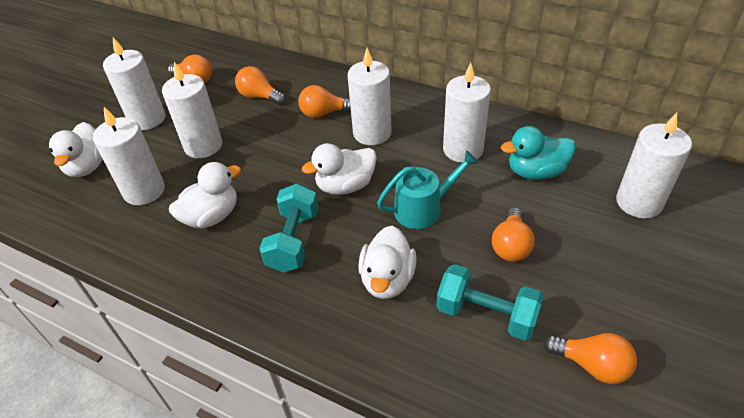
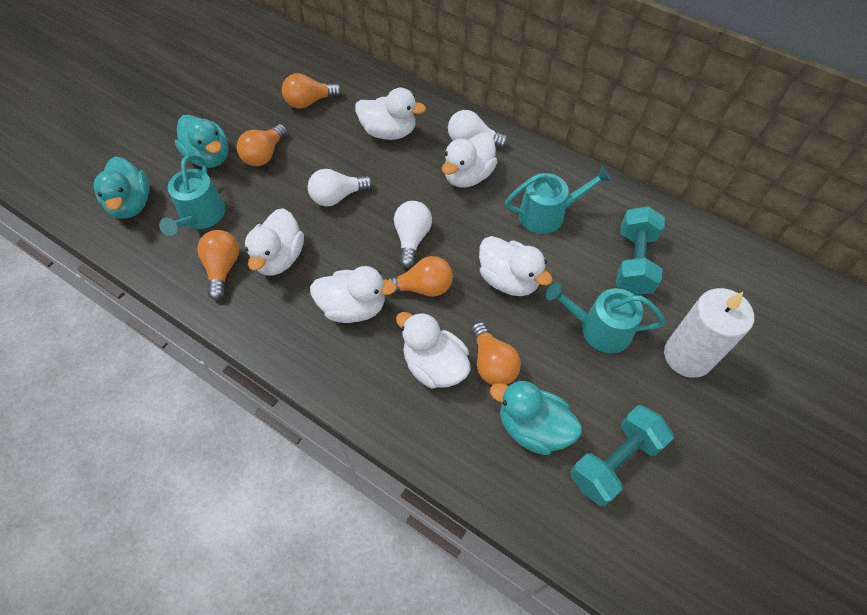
turquoise duck: 1 -> 3
turquoise watering can: 1 -> 3
white candle: 6 -> 1
white duck: 4 -> 6
white light bulb: 0 -> 3

